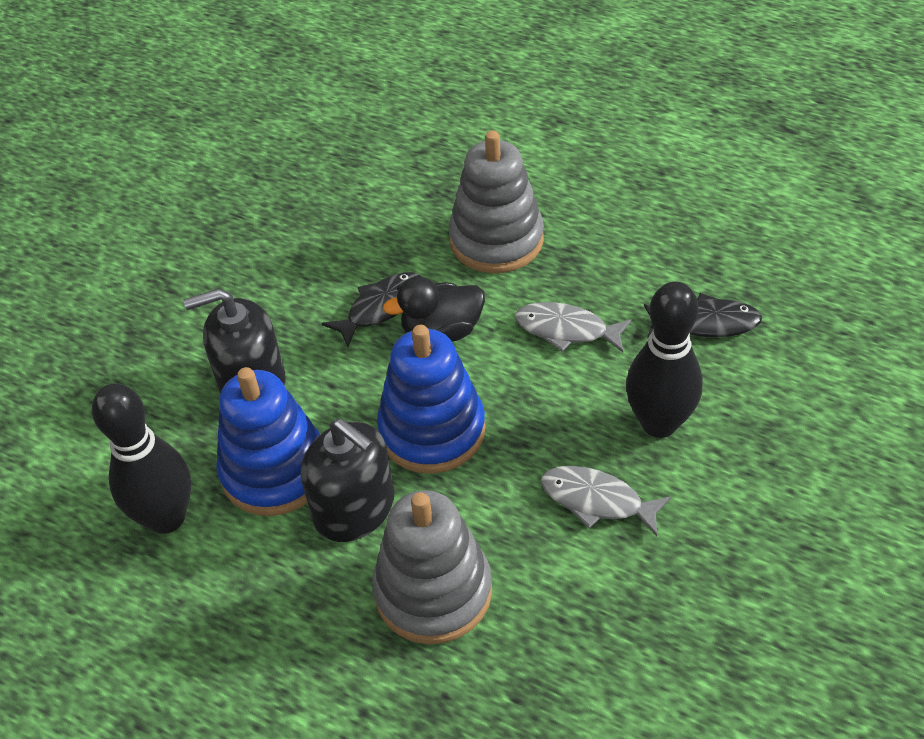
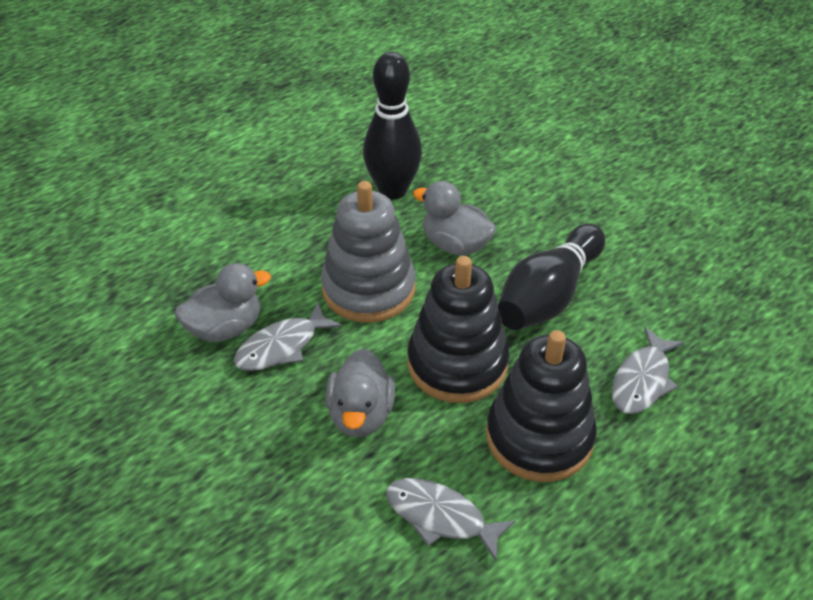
black duck: 1 -> 0
black fish: 2 -> 0
black soap dispenser: 2 -> 0
black stacking toy: 0 -> 2
blue stacking toy: 2 -> 0
grey duck: 0 -> 3
grey fish: 2 -> 3
grey stacking toy: 2 -> 1

